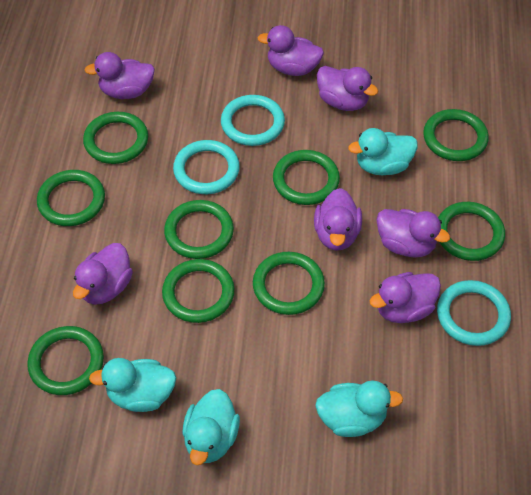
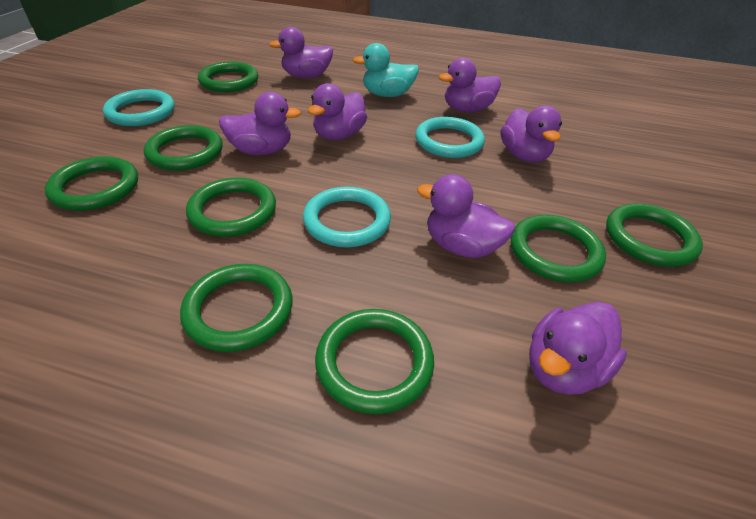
green ring: 9 -> 8
turquoise duck: 4 -> 1

